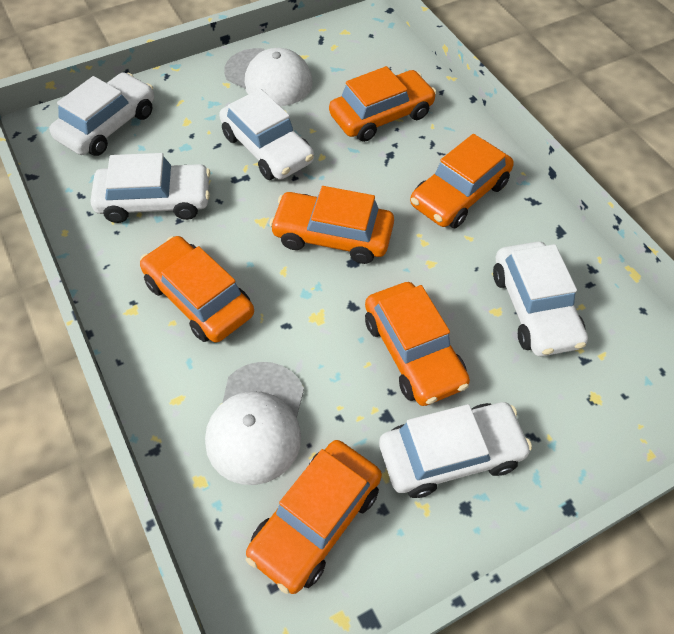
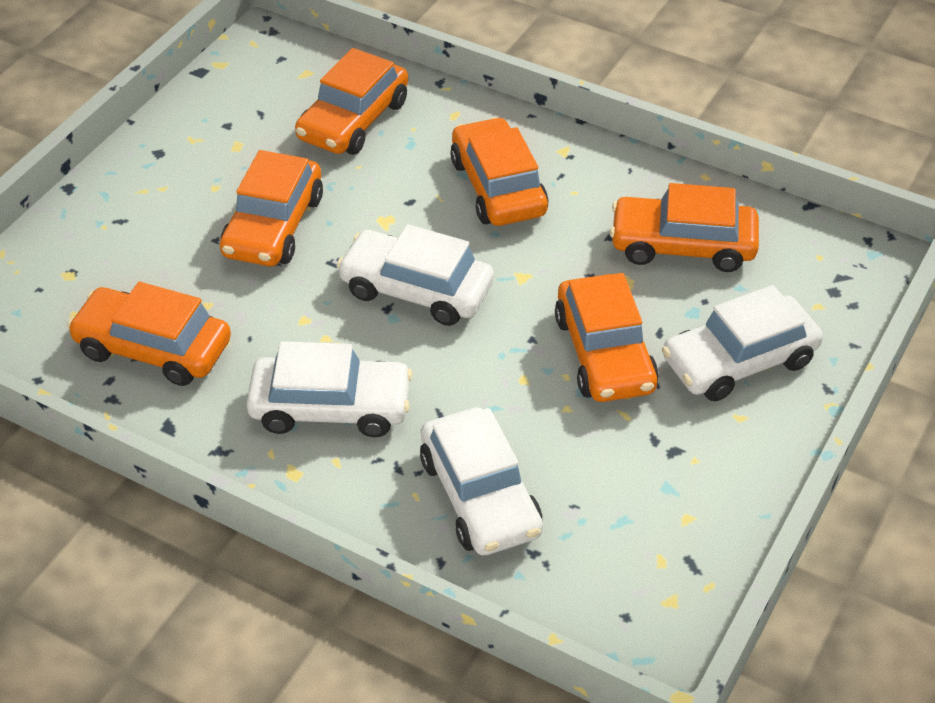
white cap: 2 -> 0
white car: 5 -> 4

